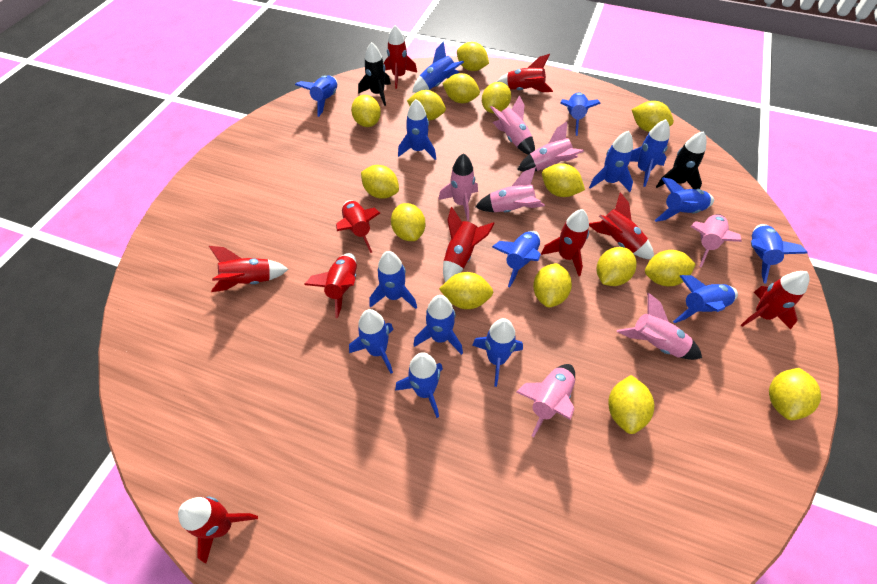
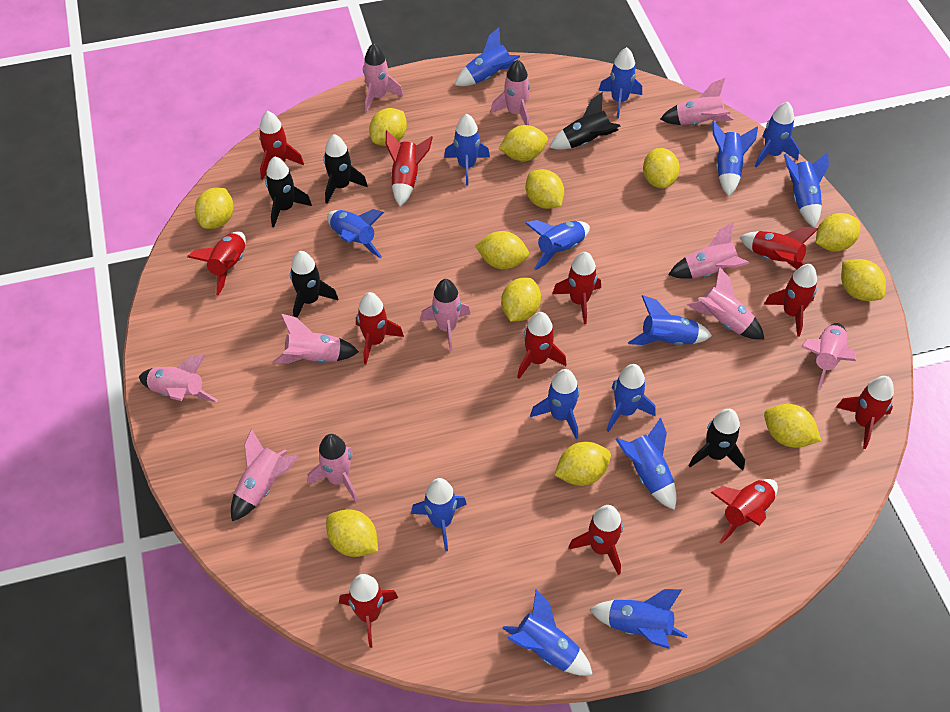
black rocket: 2 -> 5
pink rocket: 7 -> 11
red rocket: 10 -> 12
yellow lemon: 15 -> 12

